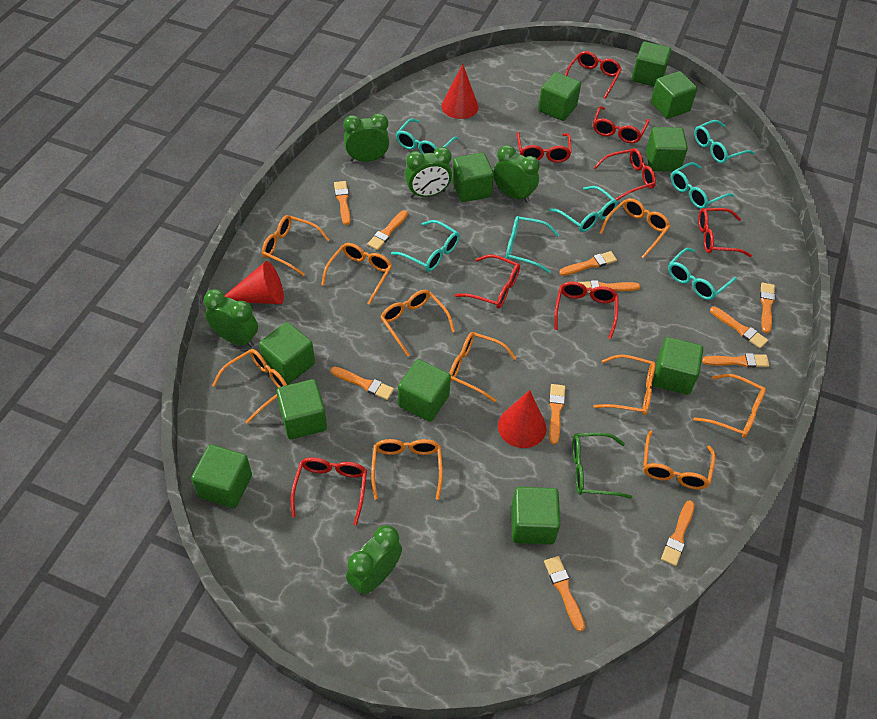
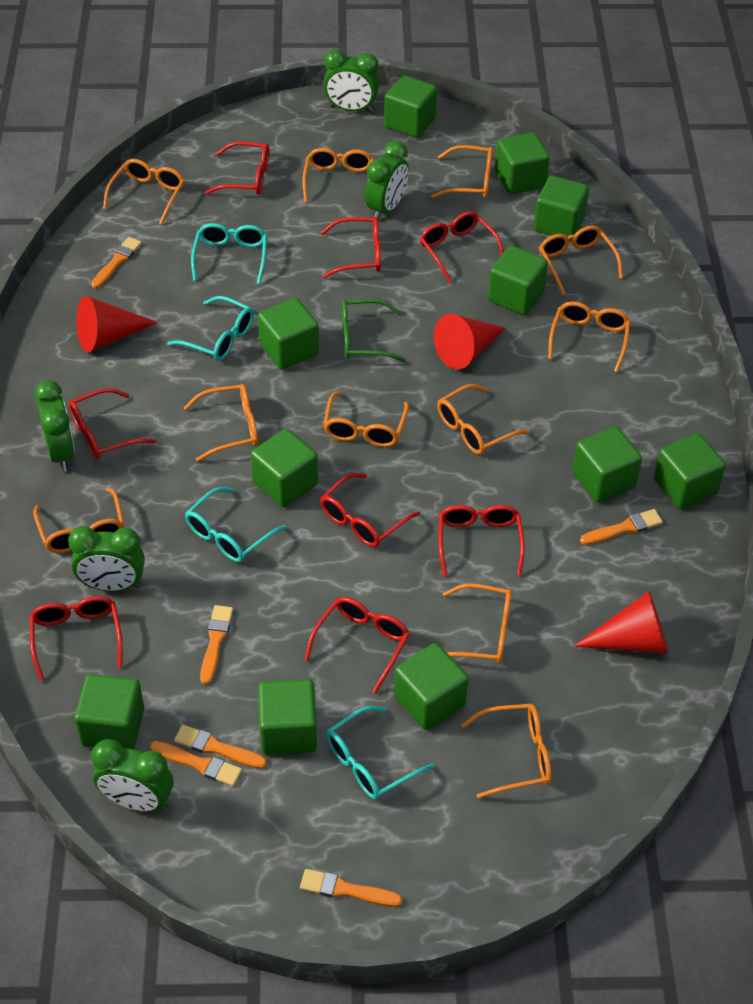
orange brush: 11 -> 6
orange glasses: 10 -> 11
turquoise glasses: 7 -> 4

